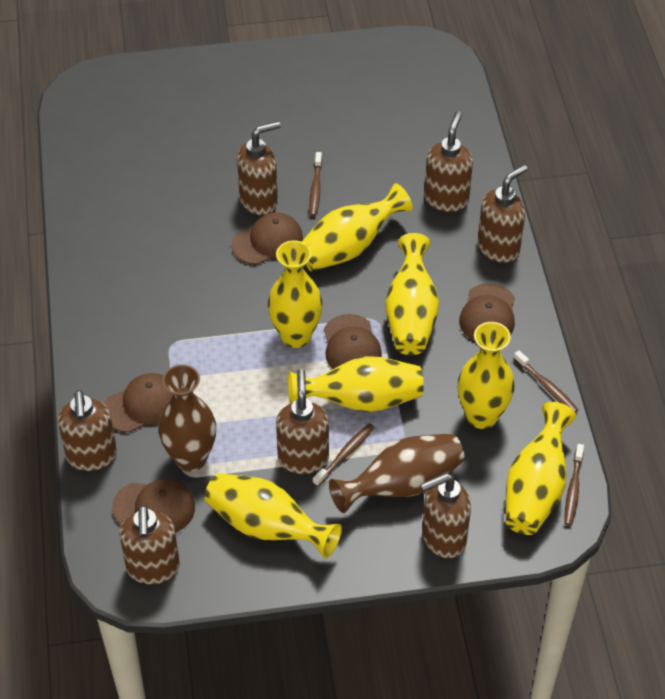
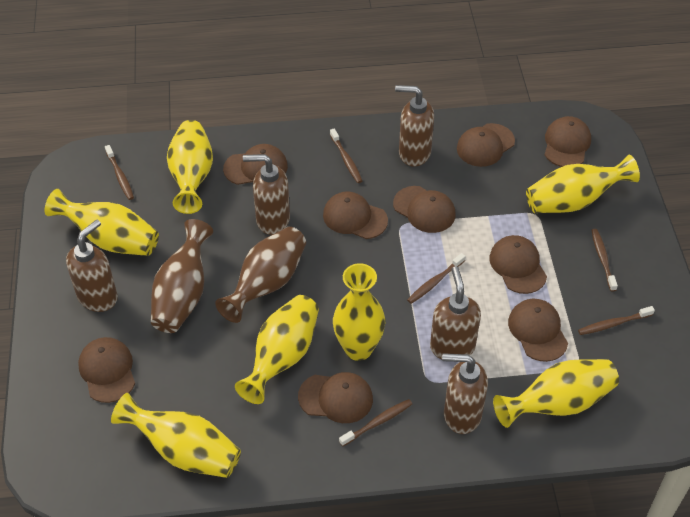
brown cap: 5 -> 9
brown soap dispenser: 7 -> 5
brown toothbrush: 4 -> 6

